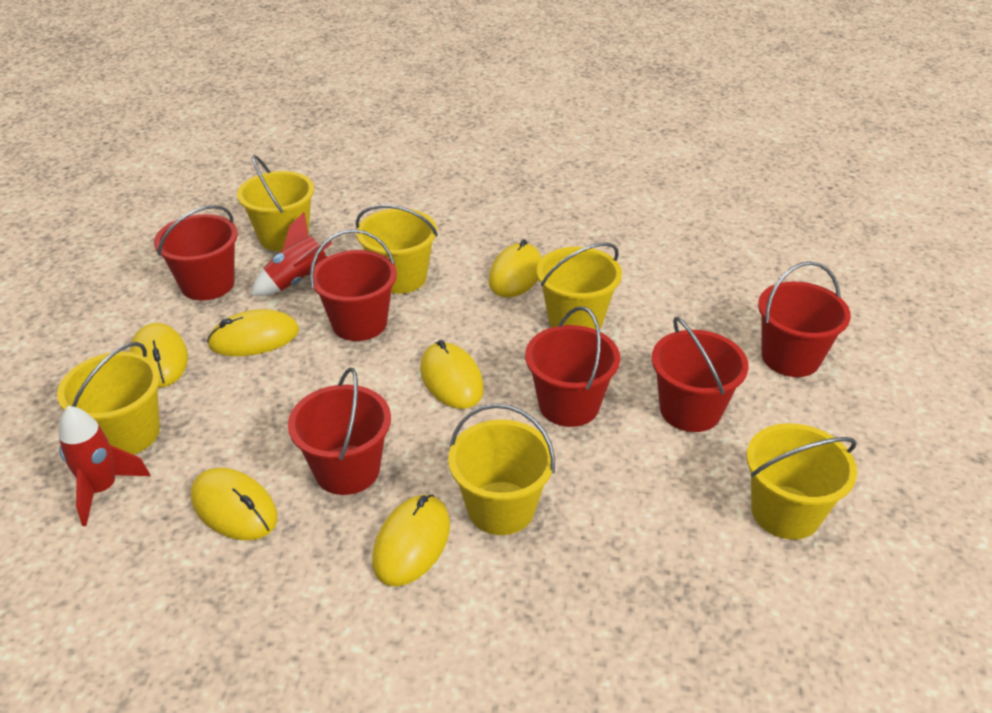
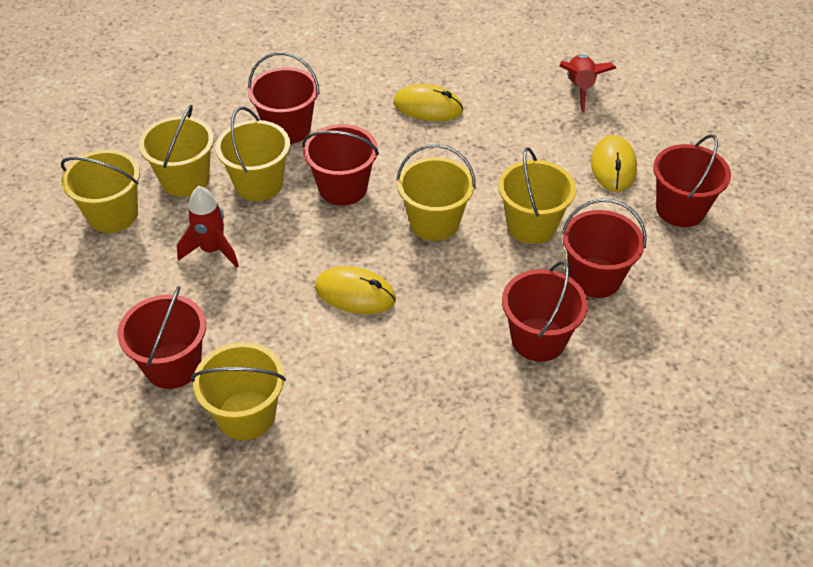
yellow mouse: 6 -> 3

